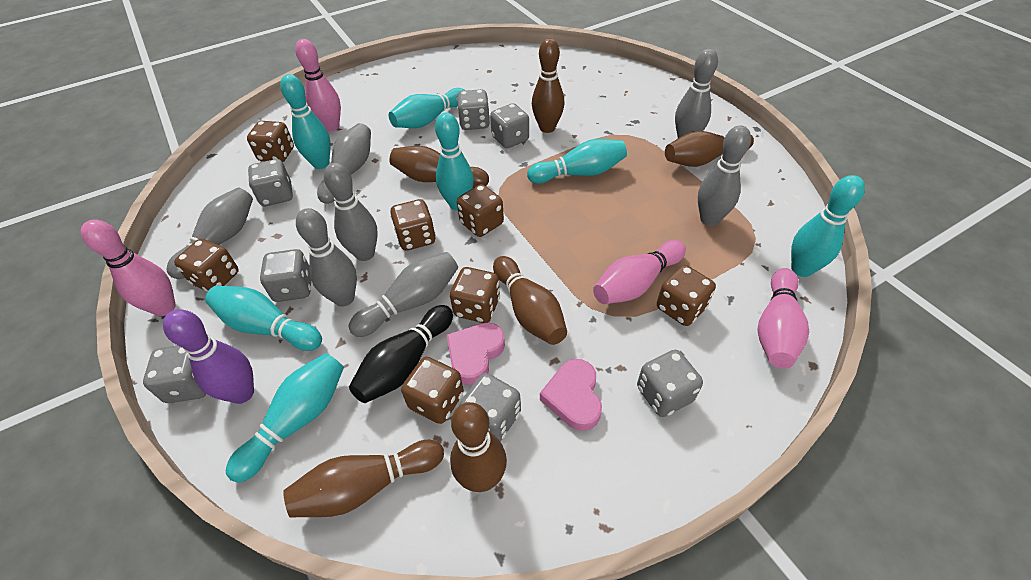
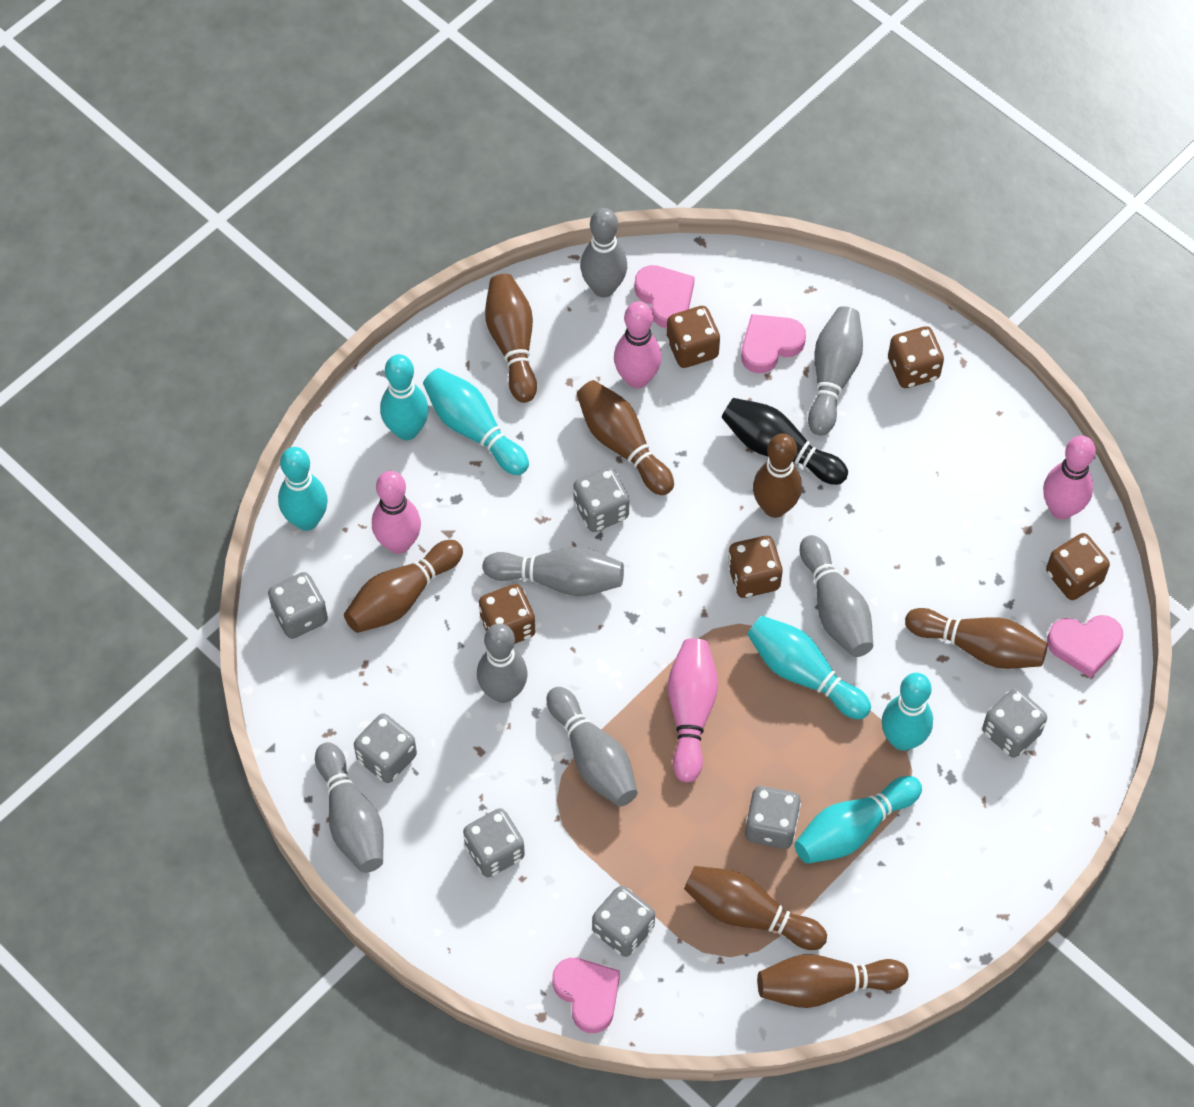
brown bowling pin: 6 -> 7
brown dice: 7 -> 5
pink heart: 2 -> 4
purple bowling pin: 1 -> 0
turquoise bowling pin: 7 -> 6

